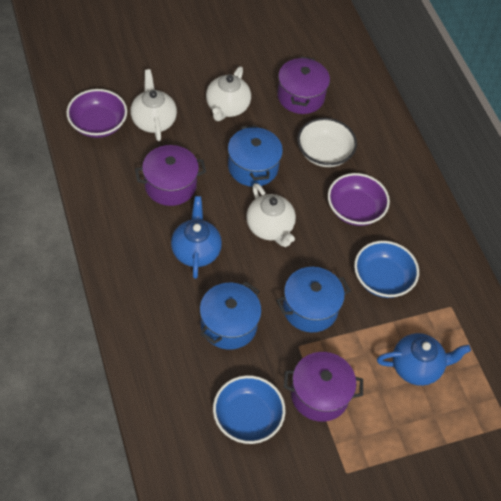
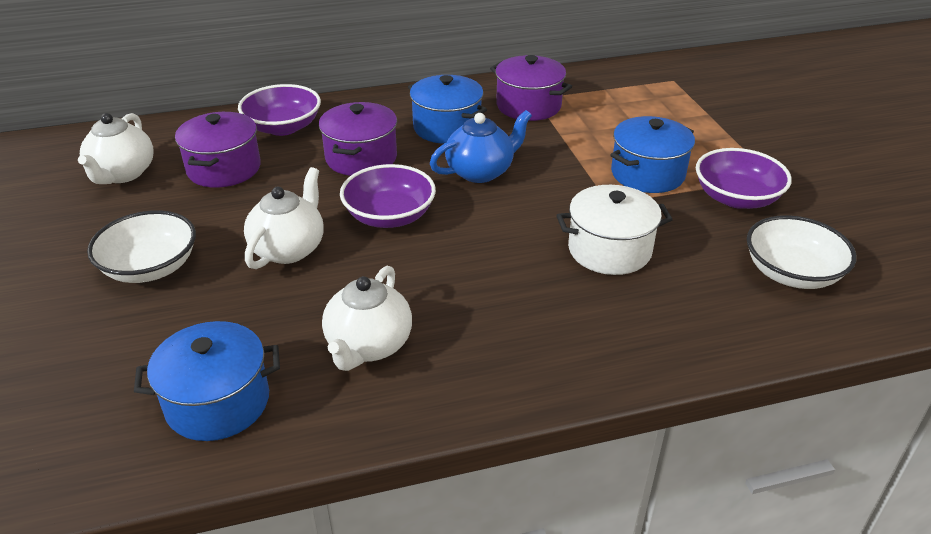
blue bowl: 2 -> 0
blue teapot: 2 -> 1
purple bowl: 2 -> 3
white bowl: 1 -> 2
white pot: 0 -> 1

